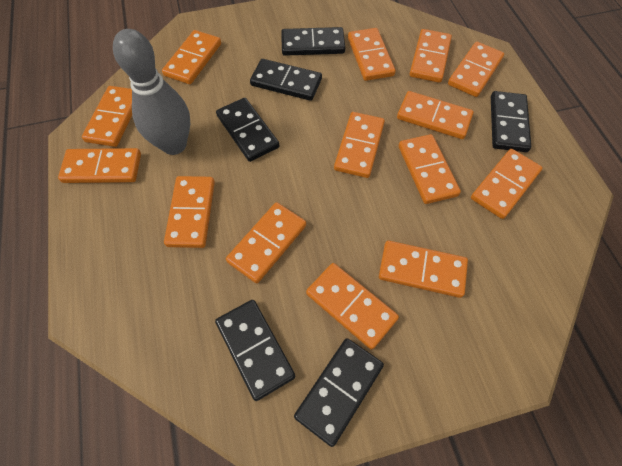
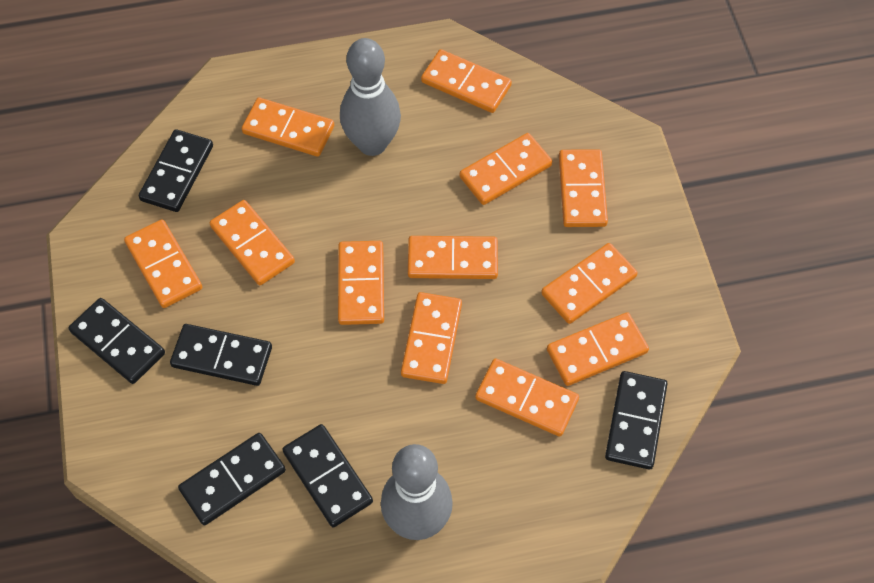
grey bowling pin: 1 -> 2
orange domino: 14 -> 12

